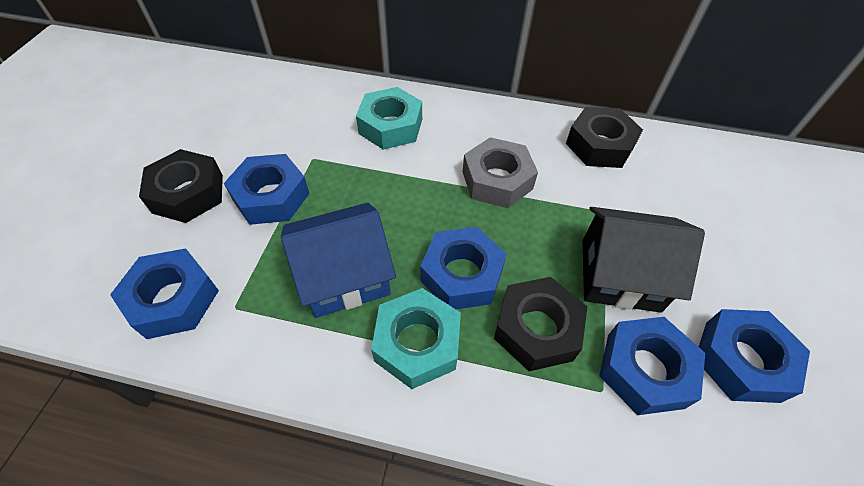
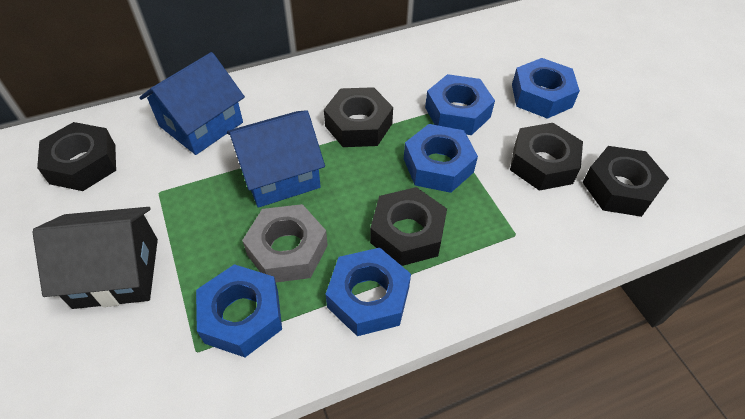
black nut: 3 -> 5
blue house: 1 -> 2
turquoise nut: 2 -> 0

